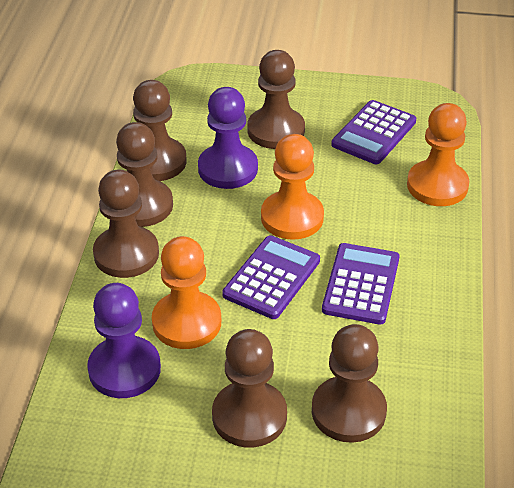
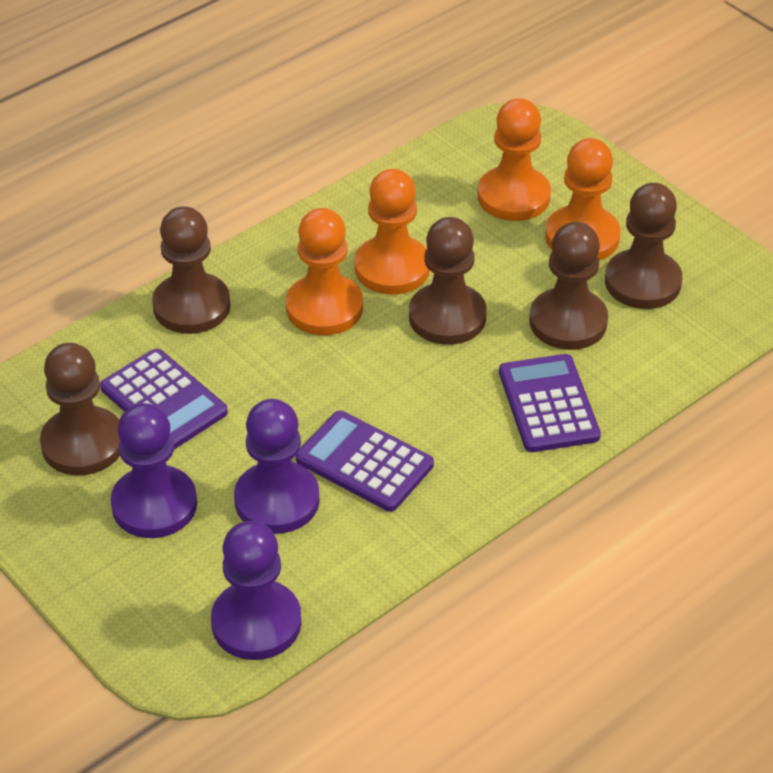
brown pawn: 6 -> 5
orange pawn: 3 -> 4
purple pawn: 2 -> 3

